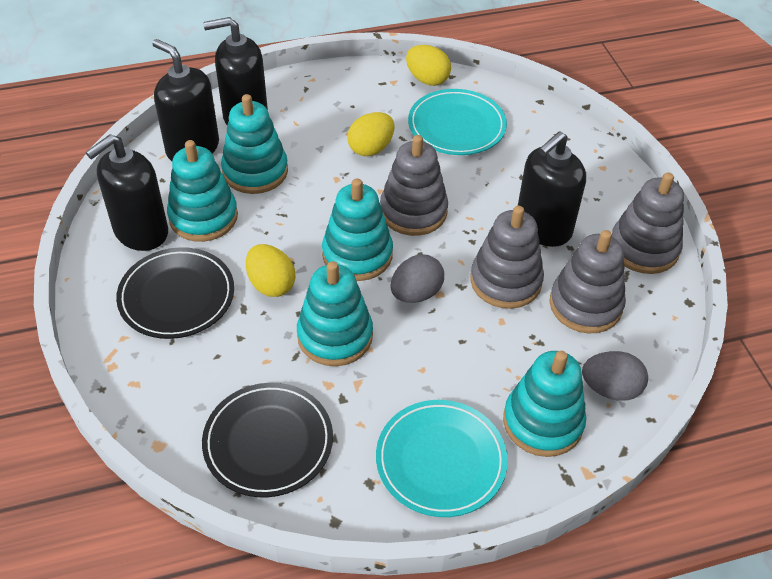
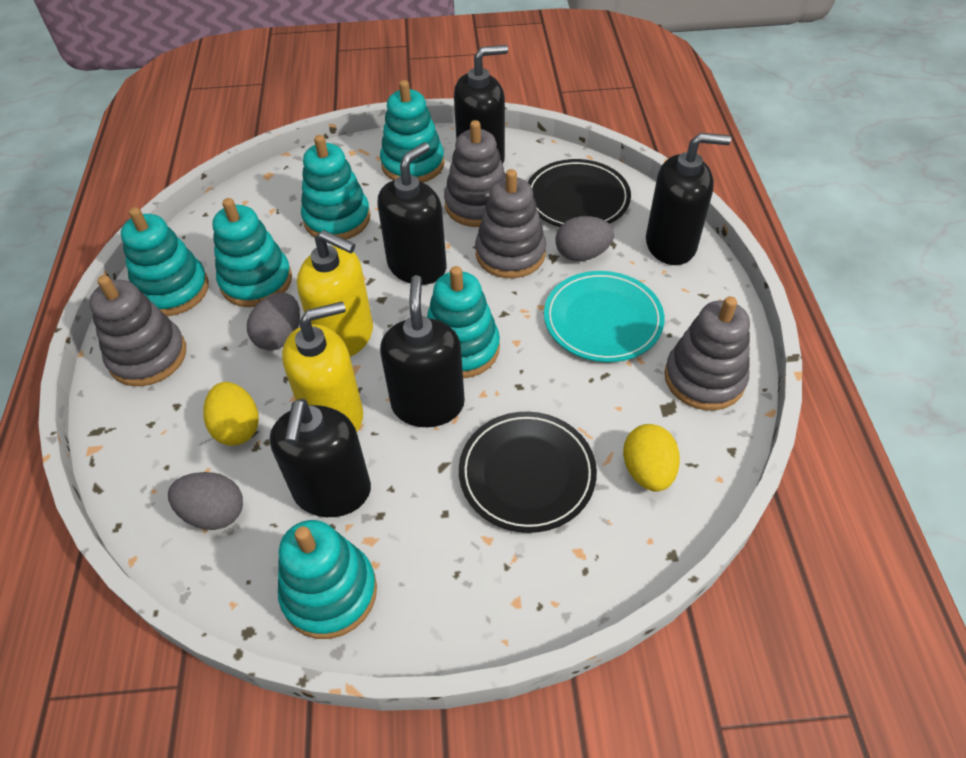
black soap dispenser: 4 -> 5
grey egg: 2 -> 3
turquoise plate: 2 -> 1
turquoise stacking toy: 5 -> 6
yellow egg: 3 -> 2
yellow soap dispenser: 0 -> 2

